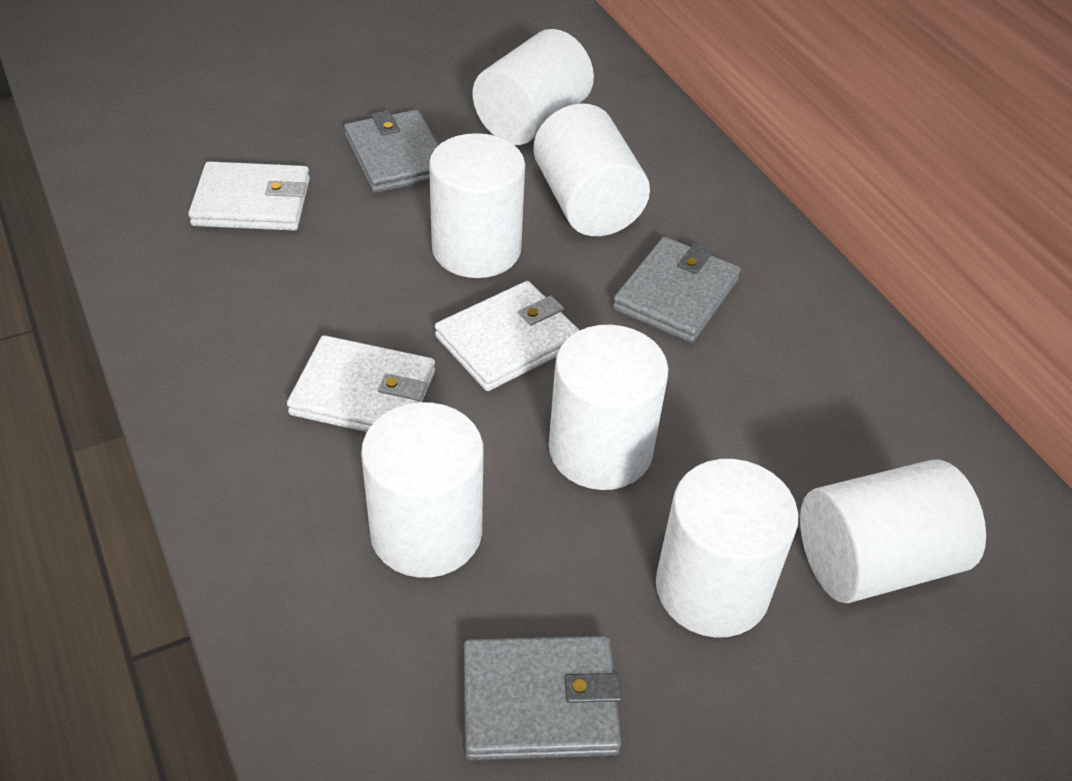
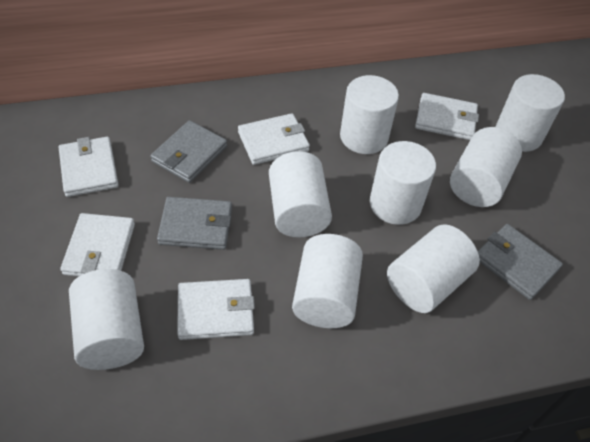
white cylinder: 7 -> 8
white wallet: 3 -> 5

